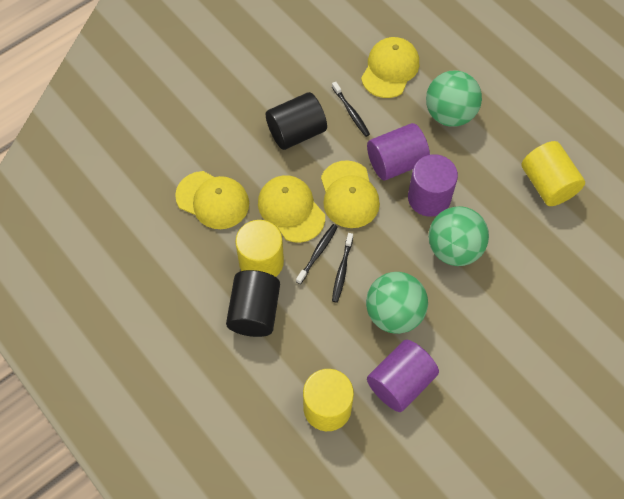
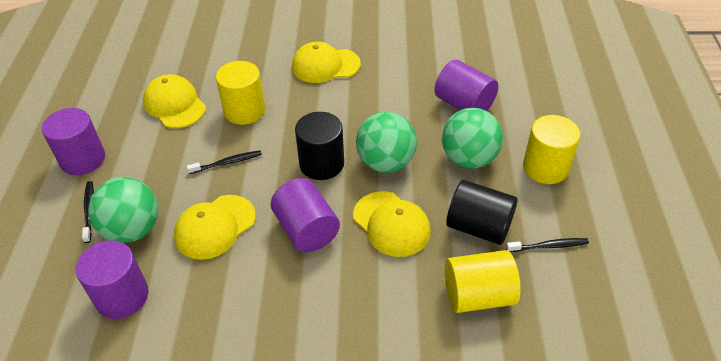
purple cylinder: 3 -> 4

